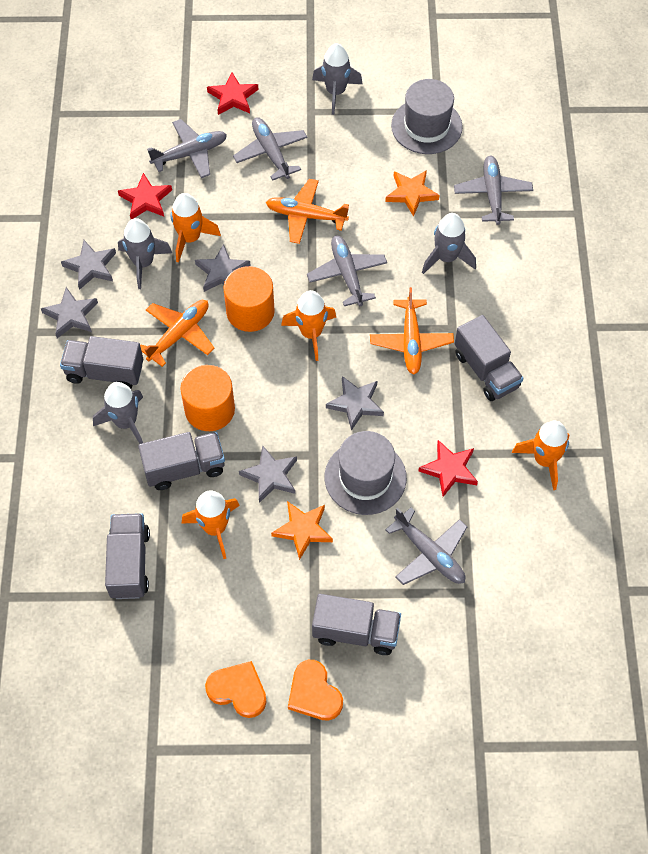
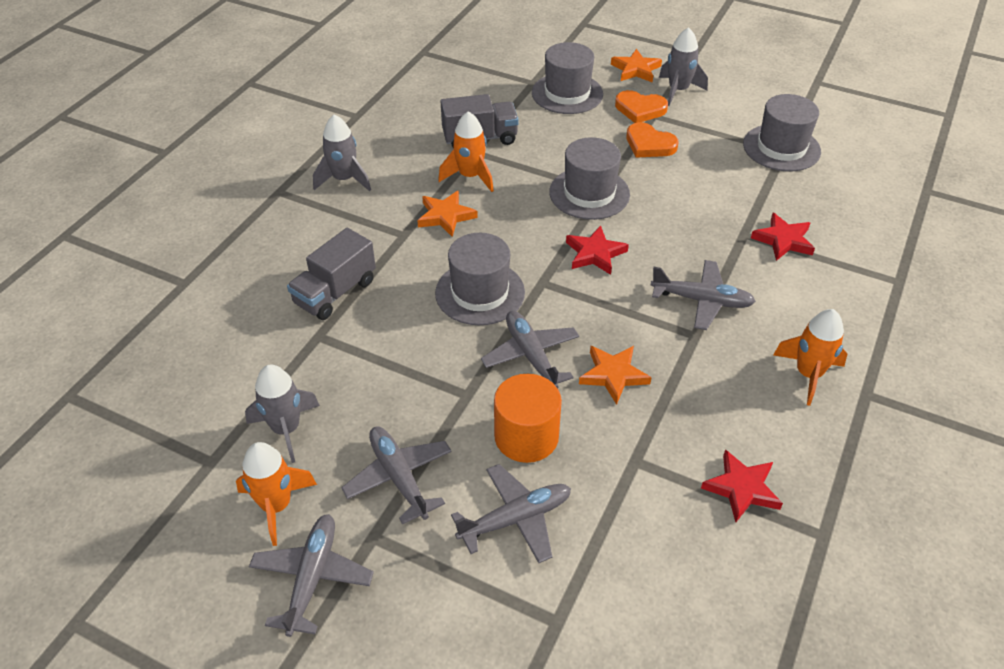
grey hat: 2 -> 4
grey rocket: 4 -> 3
grey star: 5 -> 0
grey truck: 5 -> 2
orange cylinder: 2 -> 1
orange plane: 3 -> 0
orange rocket: 4 -> 3
orange star: 2 -> 3

